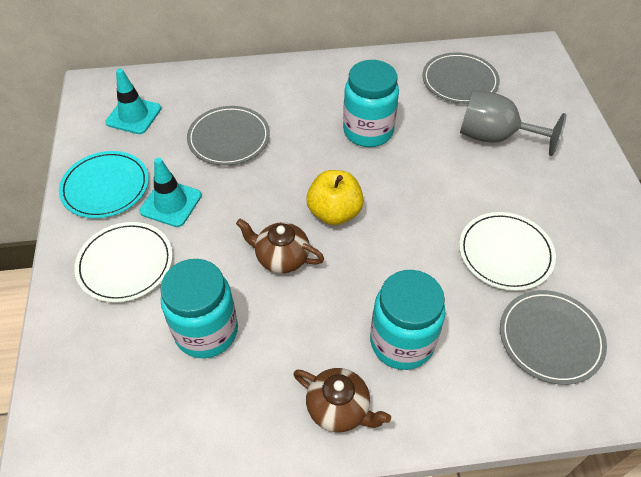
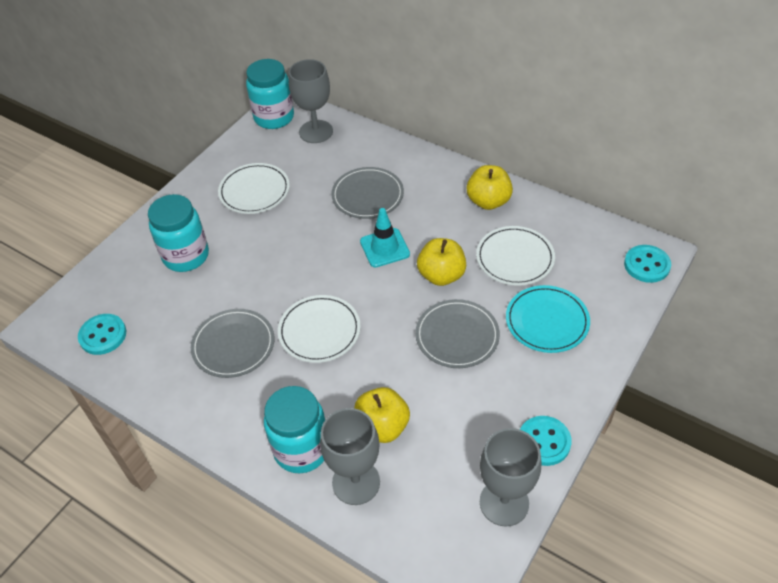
brown teapot: 2 -> 0
grey goblet: 1 -> 3
turquoise button: 0 -> 3
turquoise traffic cone: 2 -> 1
white plate: 2 -> 3
yellow apple: 1 -> 3

